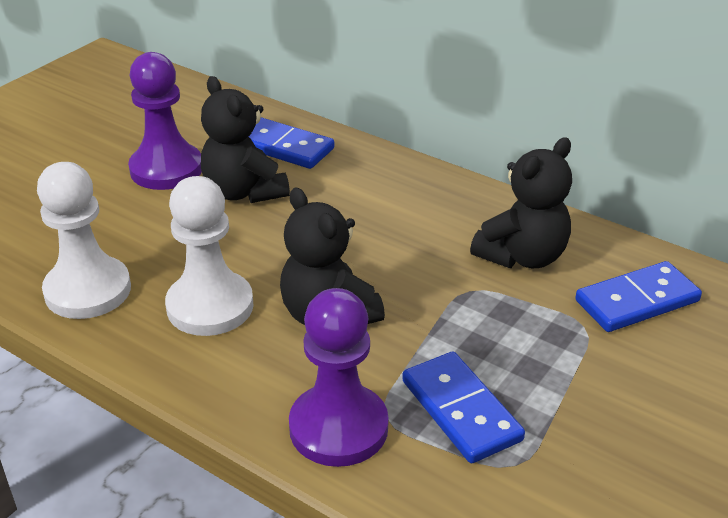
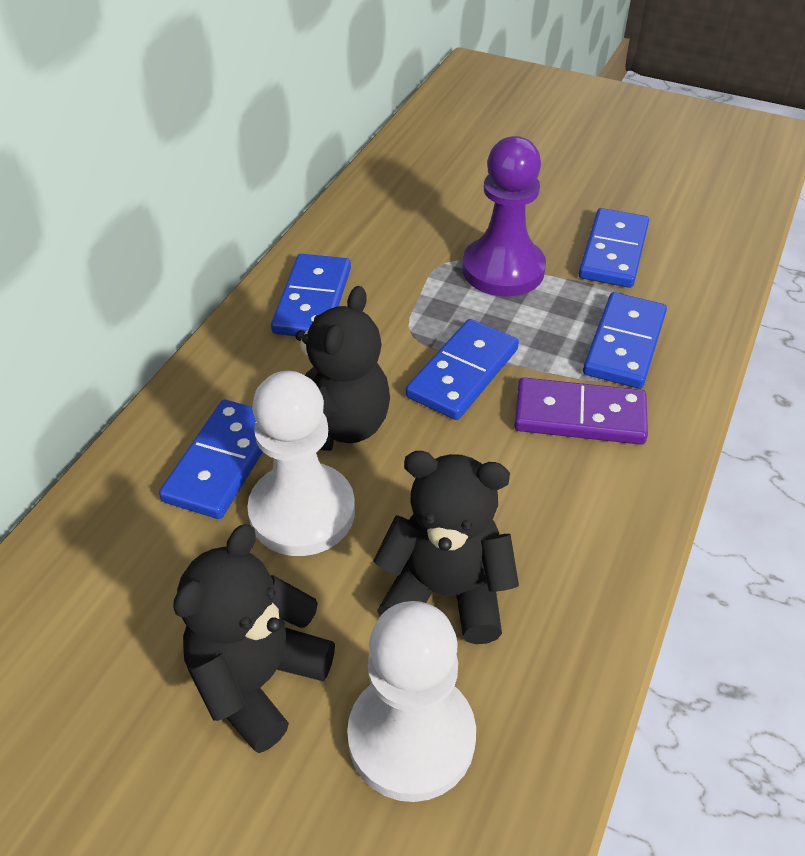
blue domino: 3 -> 5
purple domino: 0 -> 1
purple pawn: 2 -> 1

